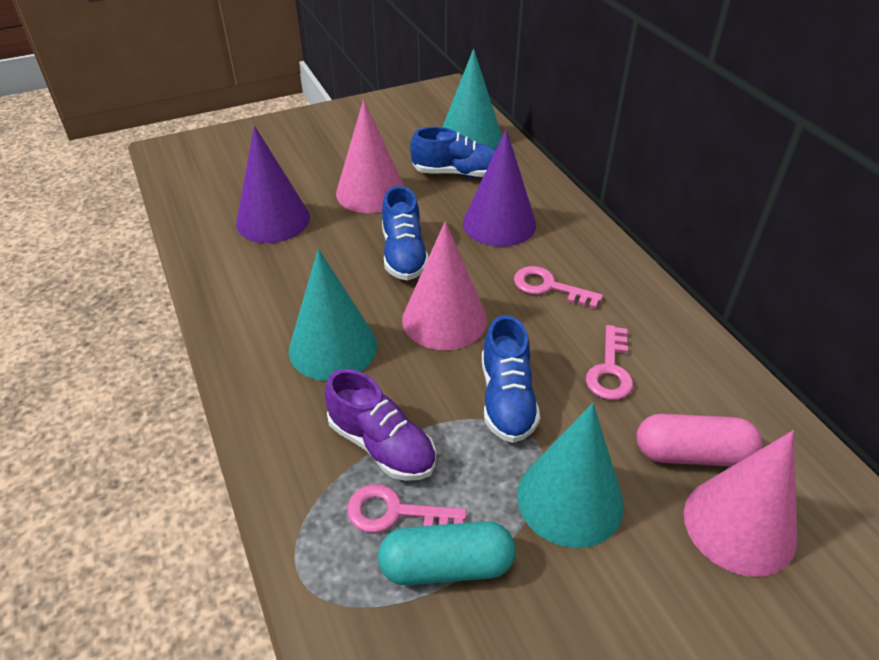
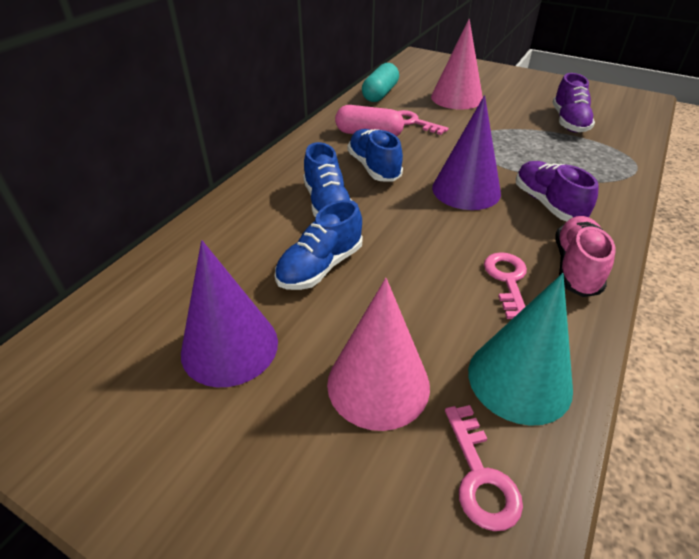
pink cone: 3 -> 2
pink shoe: 0 -> 1
purple shoe: 1 -> 2
turquoise cone: 3 -> 1

